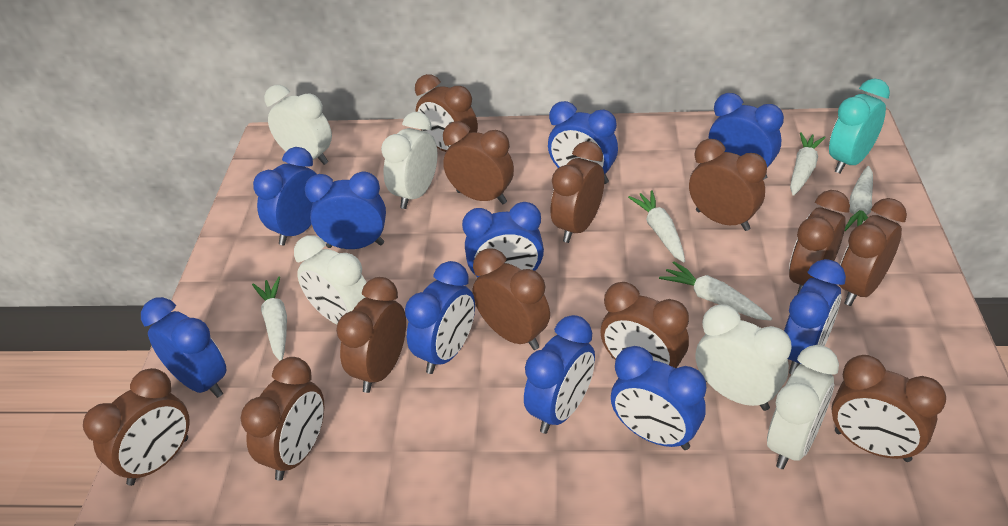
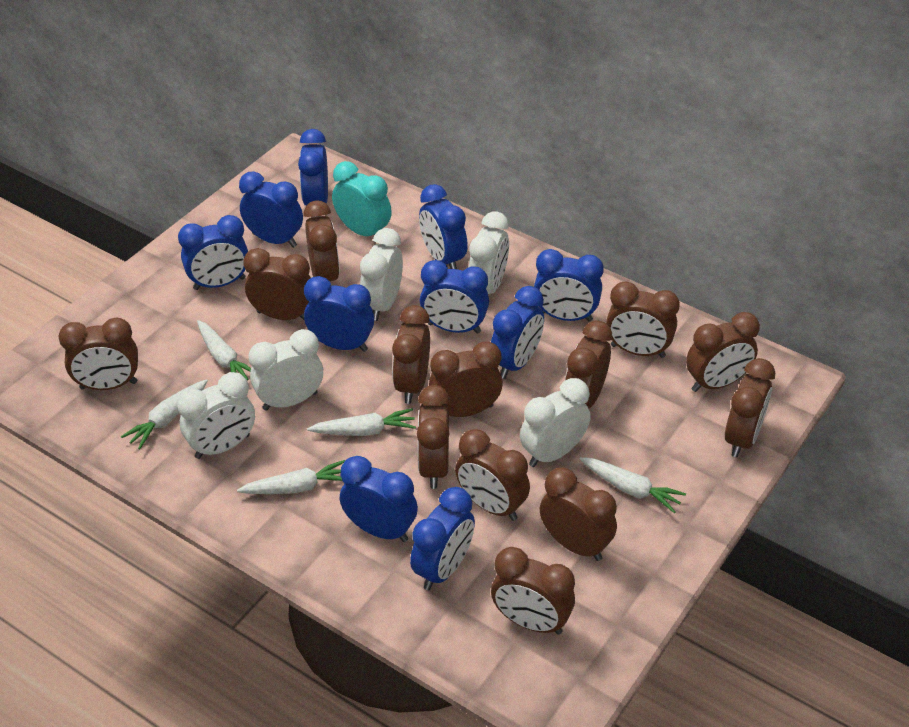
brown clock: 12 -> 13

